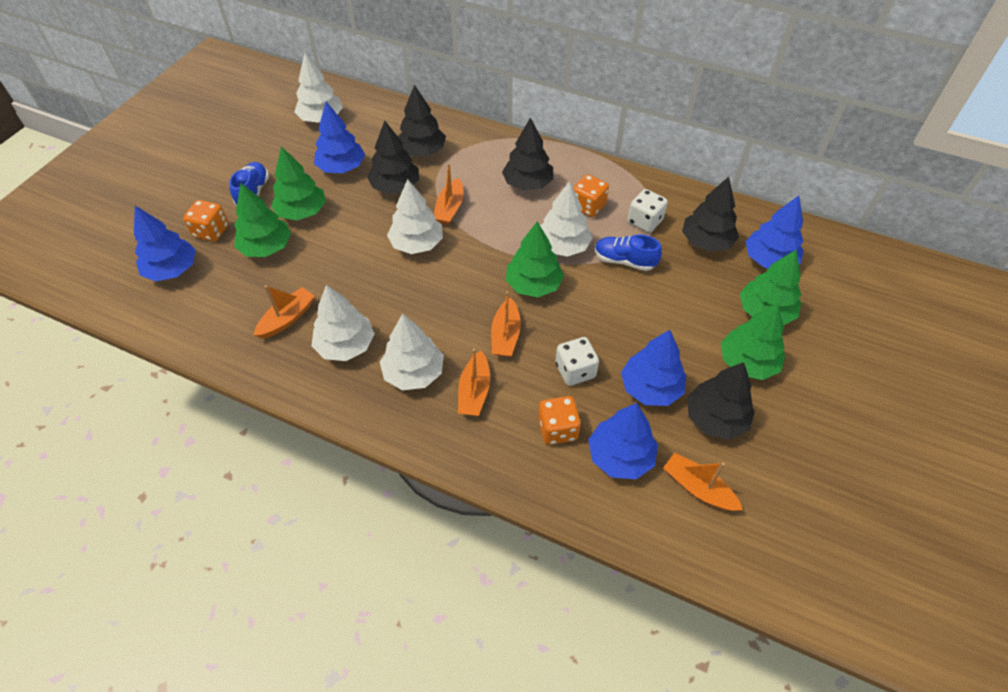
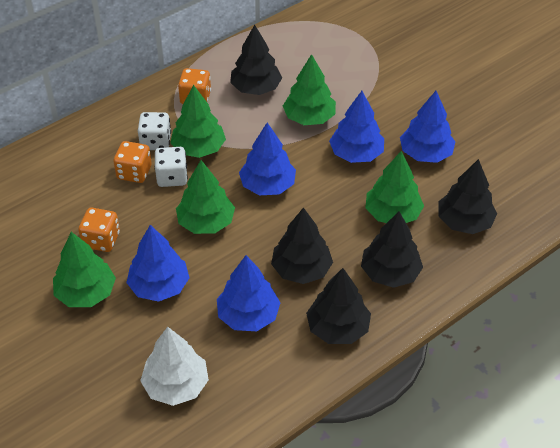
blue shoe: 2 -> 0
orange boat: 5 -> 0
white tree: 5 -> 1

